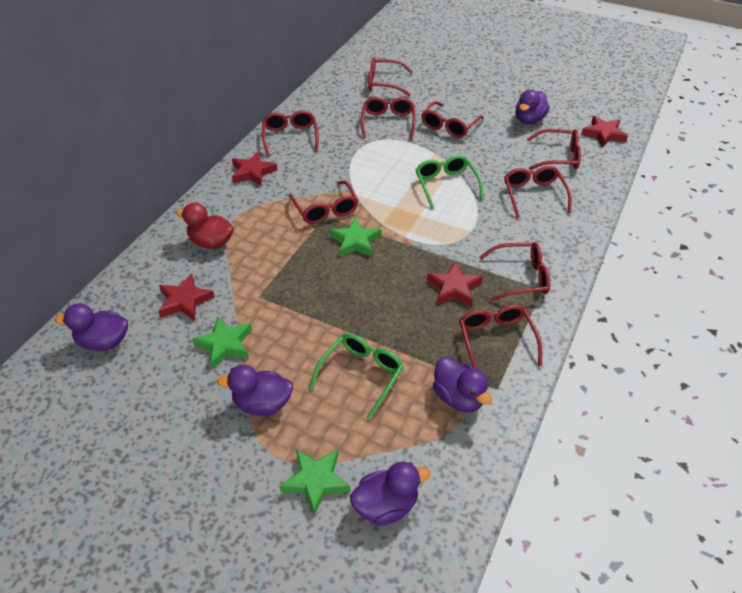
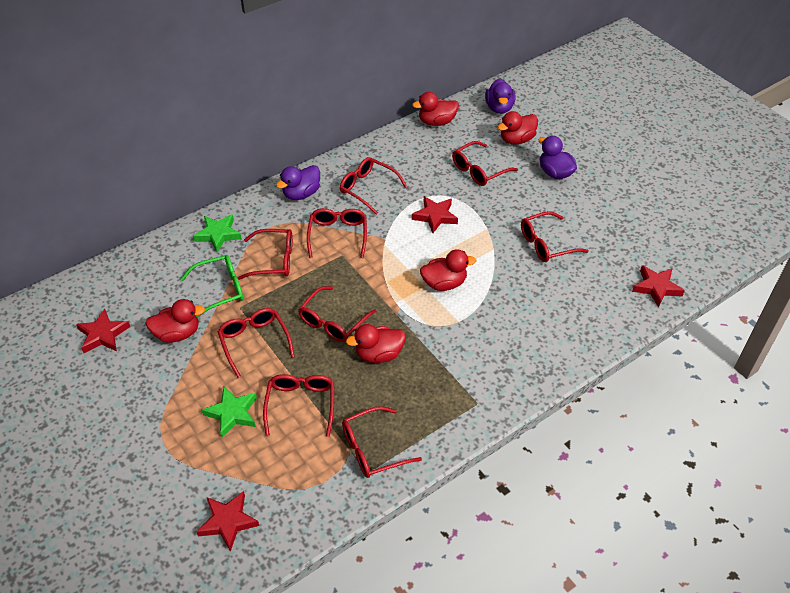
green glasses: 2 -> 1
green star: 3 -> 2
purple duck: 5 -> 3
red duck: 1 -> 5

